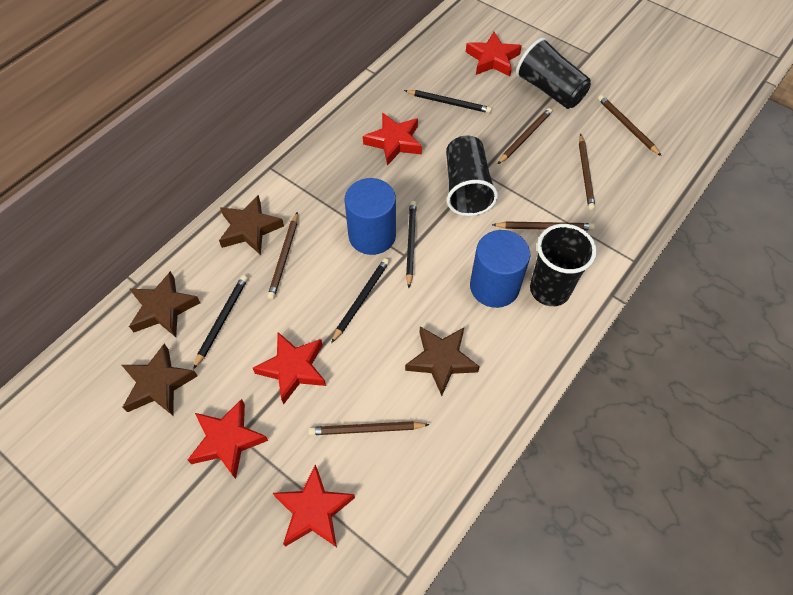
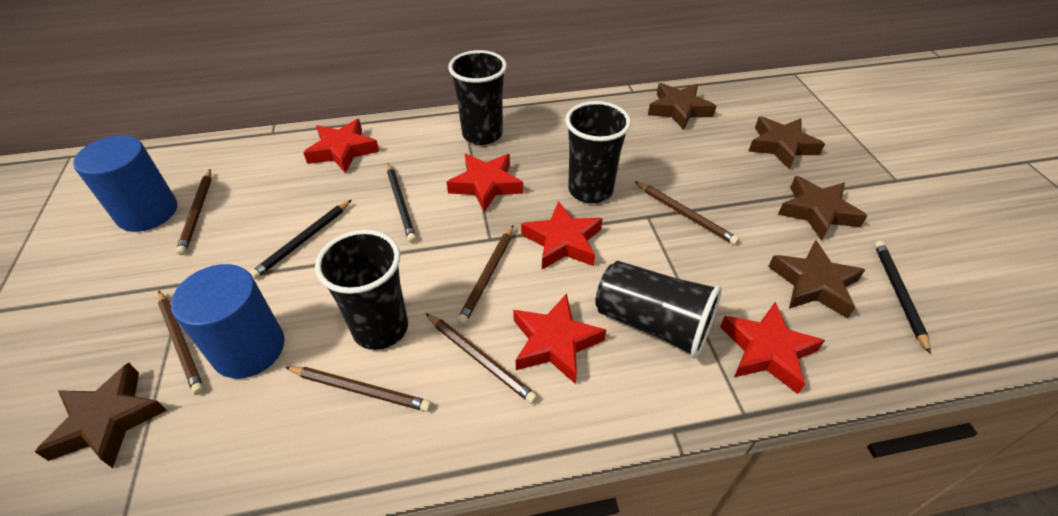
black cup: 3 -> 4
black pencil: 4 -> 3
brown star: 4 -> 5

